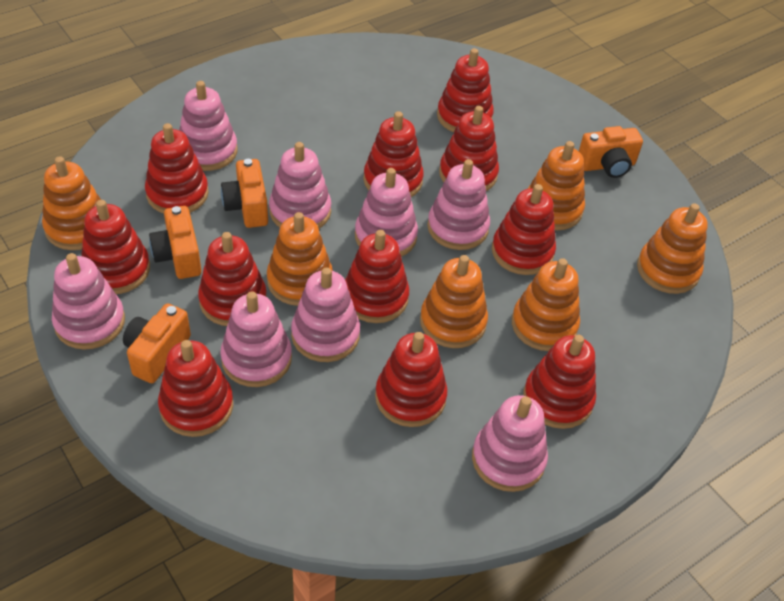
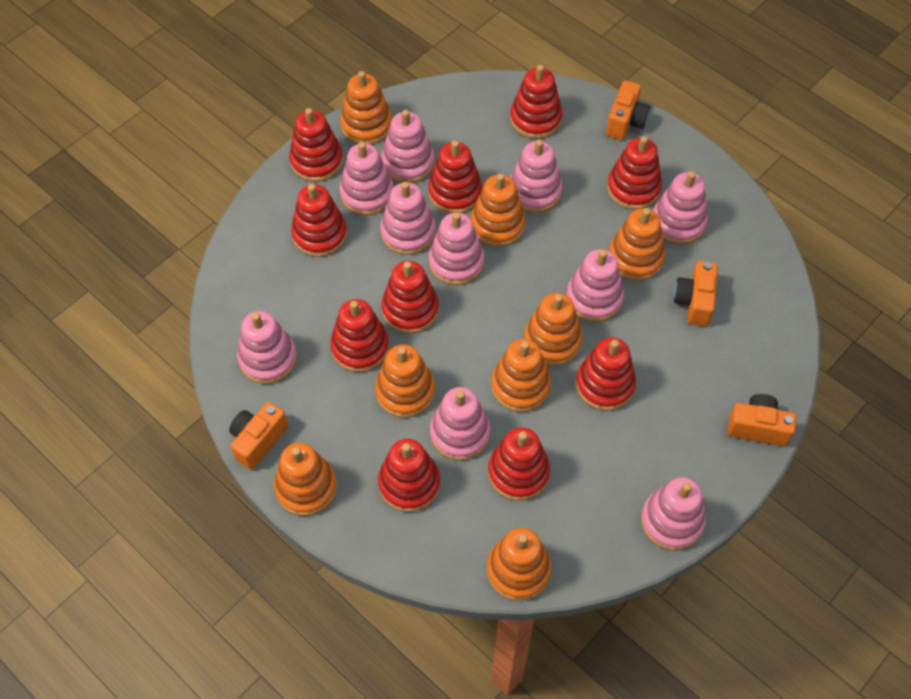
orange stacking toy: 6 -> 8
pink stacking toy: 8 -> 10
red stacking toy: 11 -> 10

